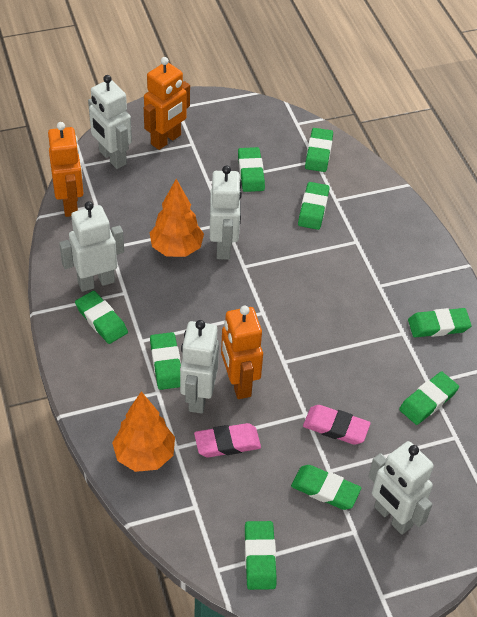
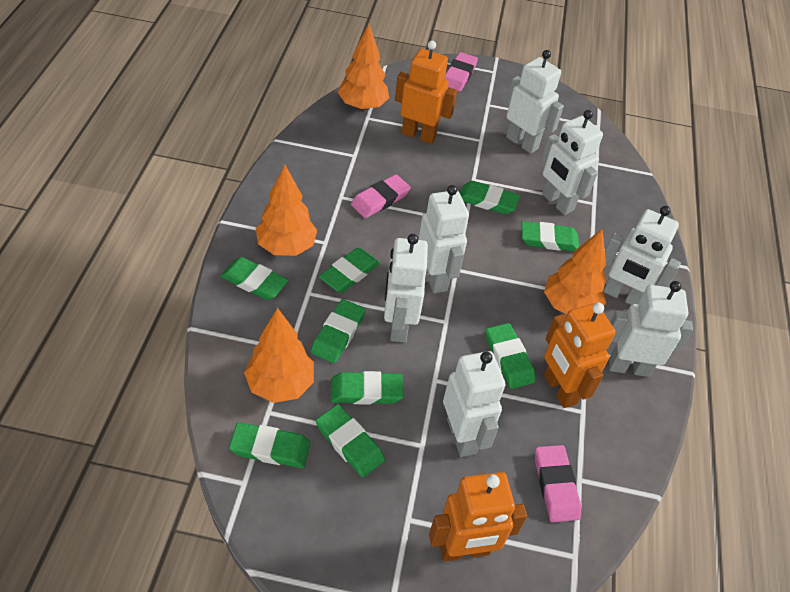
orange tree: 2 -> 4
pink eraser: 2 -> 3
white robot: 5 -> 7

